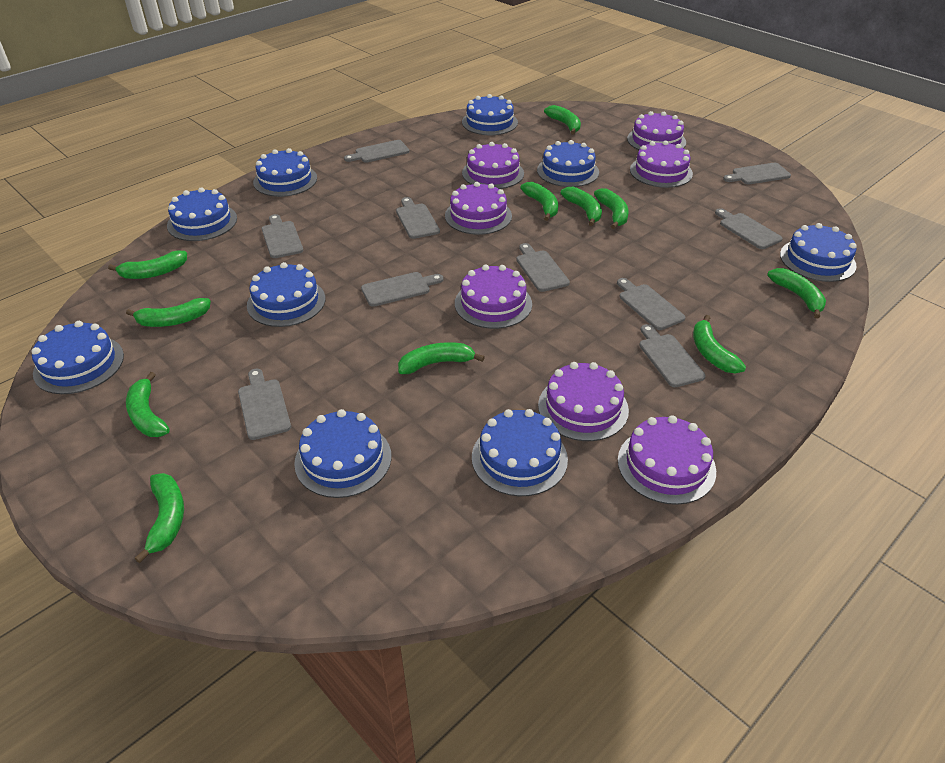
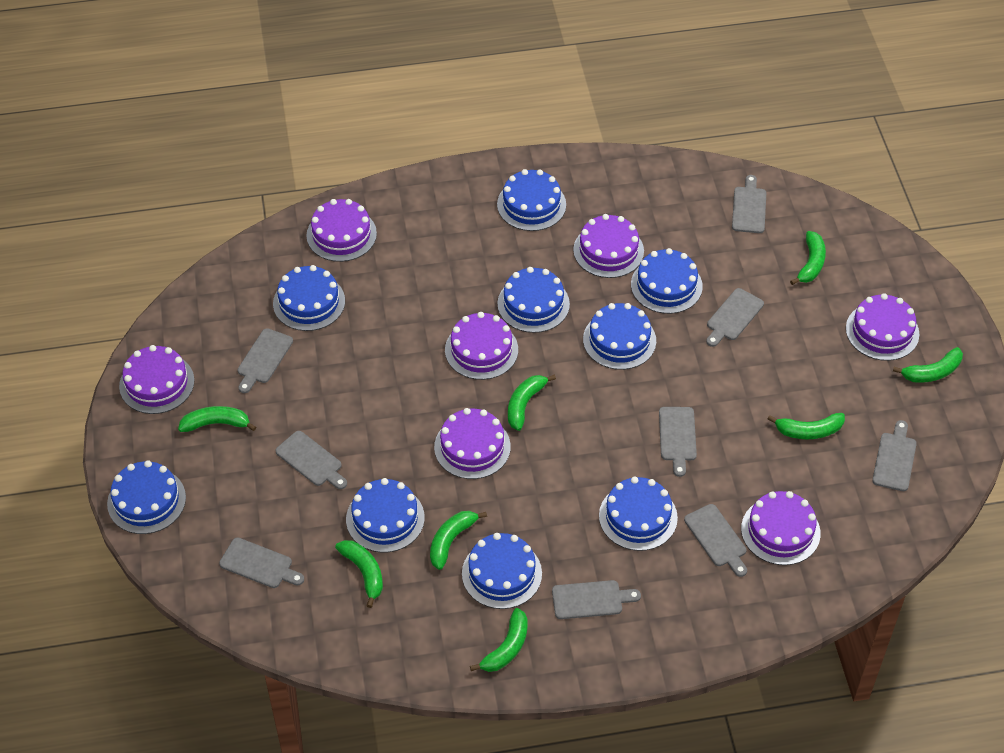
green banana: 11 -> 8
grey cutting board: 10 -> 9

